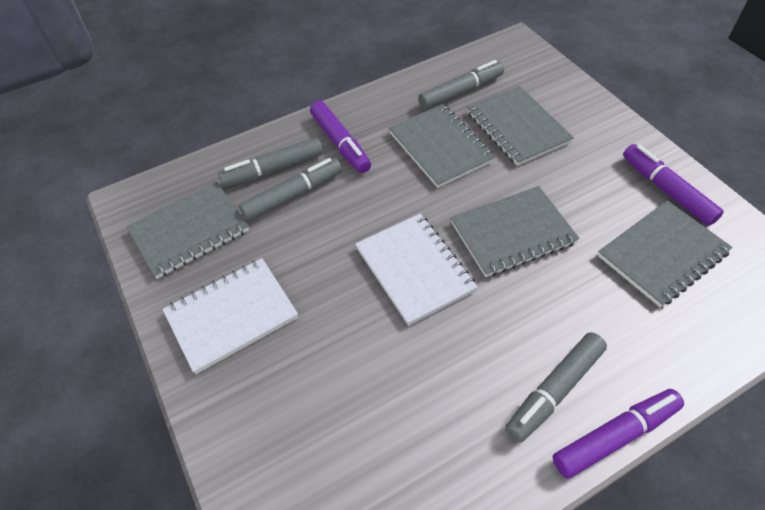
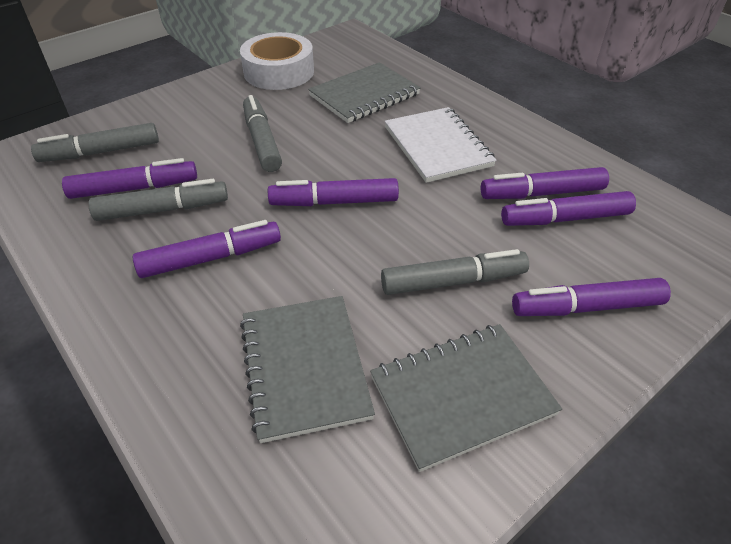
grey notebook: 5 -> 3
purple marker: 3 -> 6
white notebook: 2 -> 1
white tape: 0 -> 1

